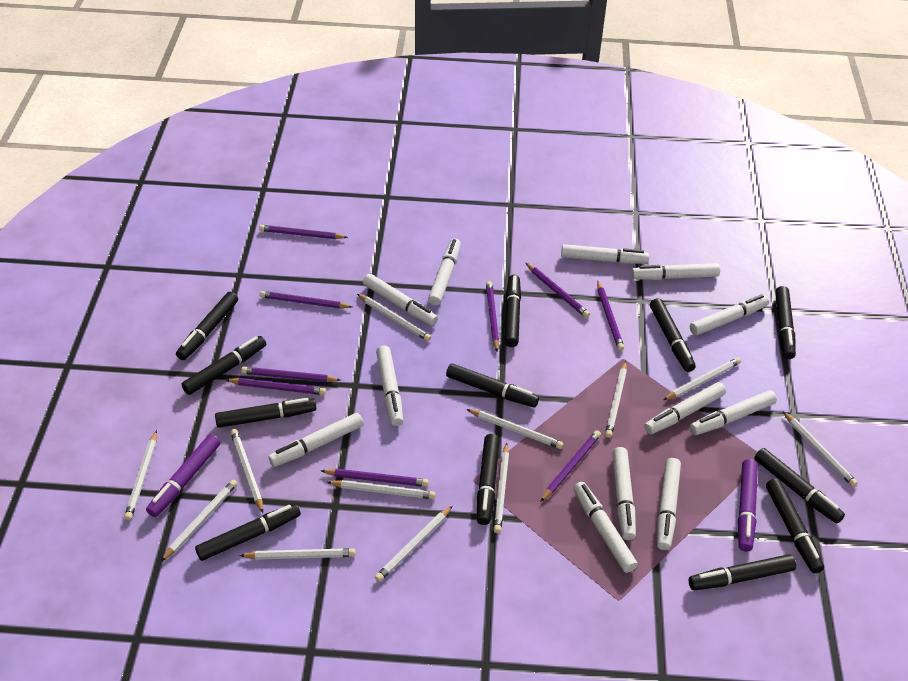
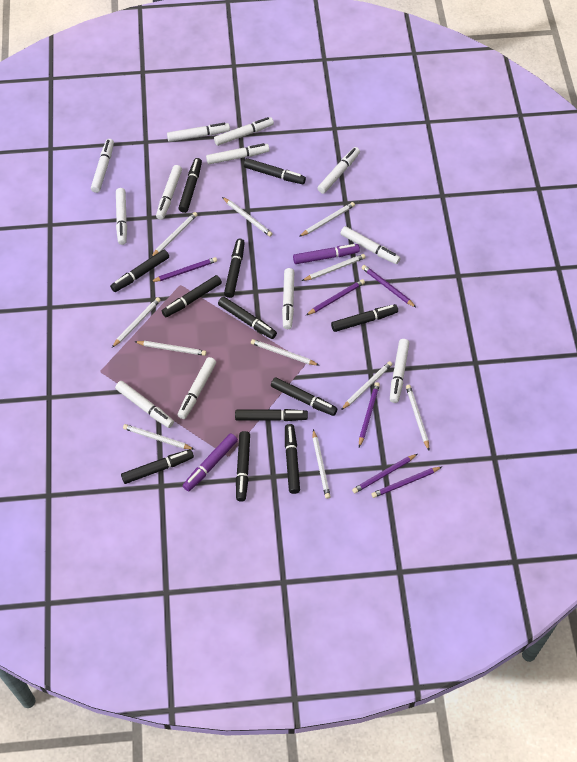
purple pencil: 9 -> 6
white pencil: 12 -> 11

